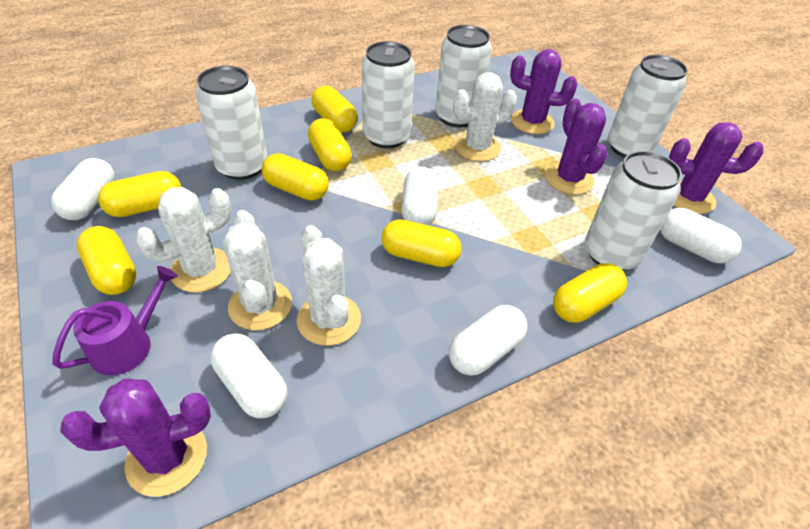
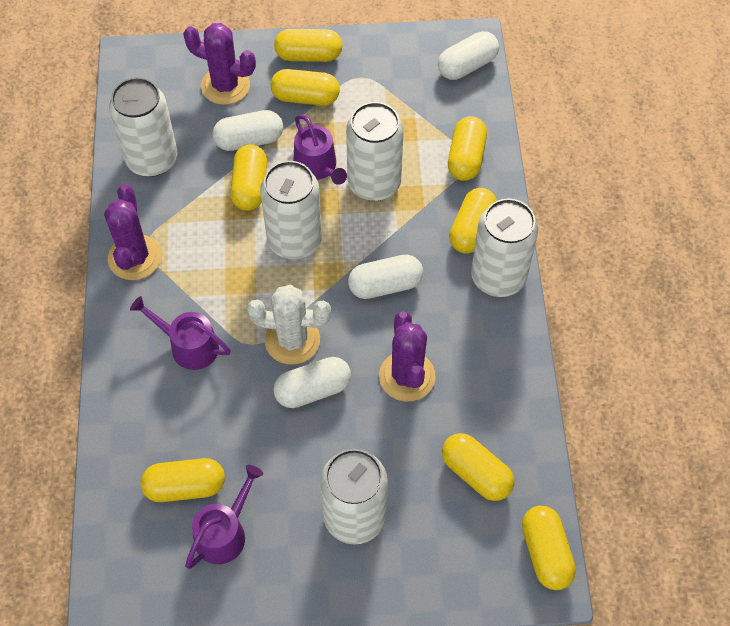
purple cactus: 4 -> 3
purple watering can: 1 -> 3
white cactus: 4 -> 1
white capsule: 5 -> 4
yellow capsule: 7 -> 8

